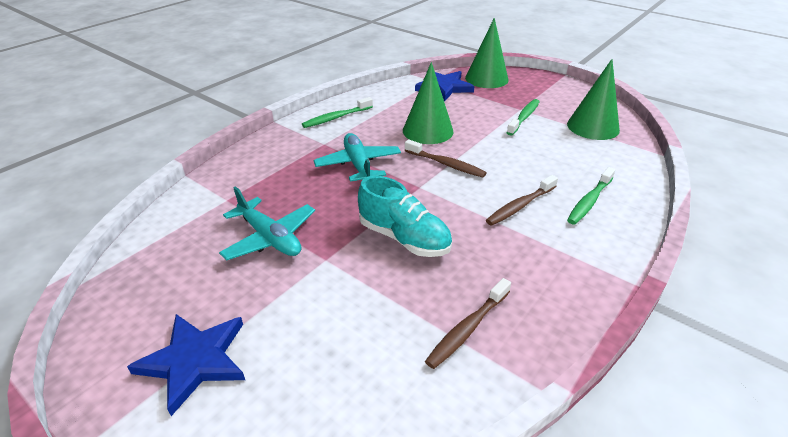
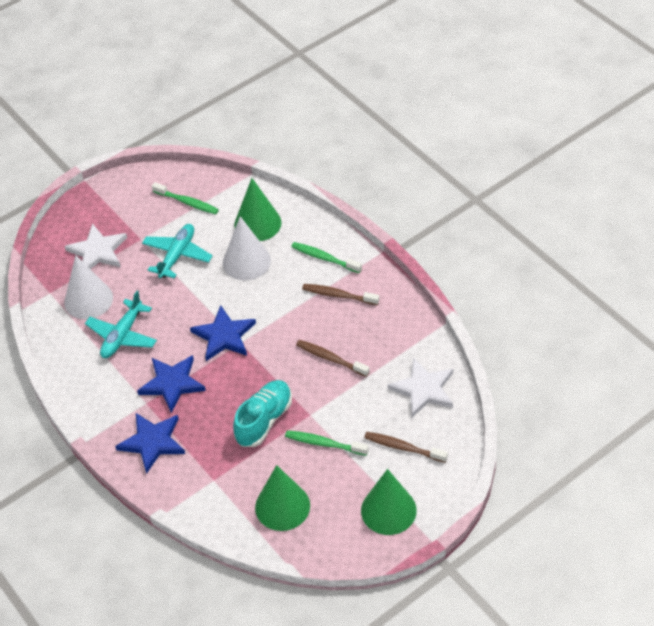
blue star: 2 -> 3
white cone: 0 -> 2
white star: 0 -> 2

